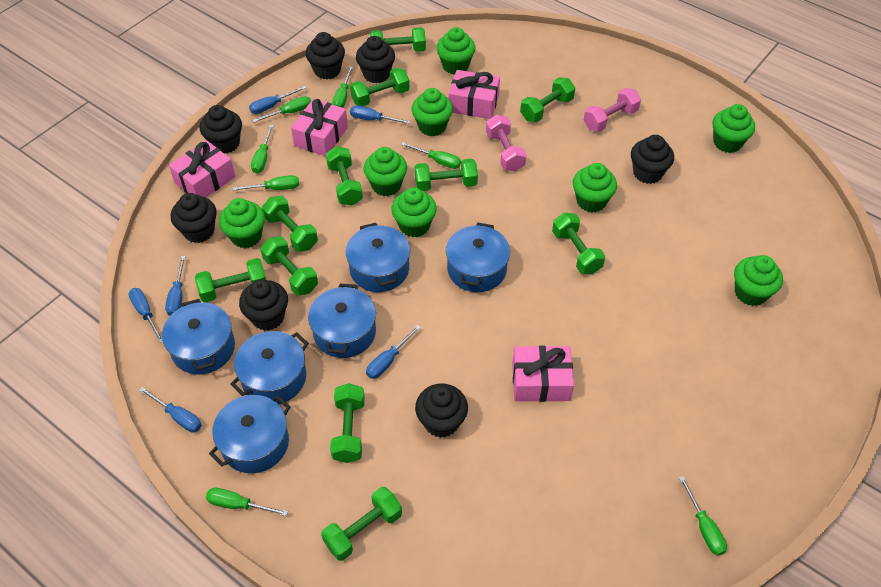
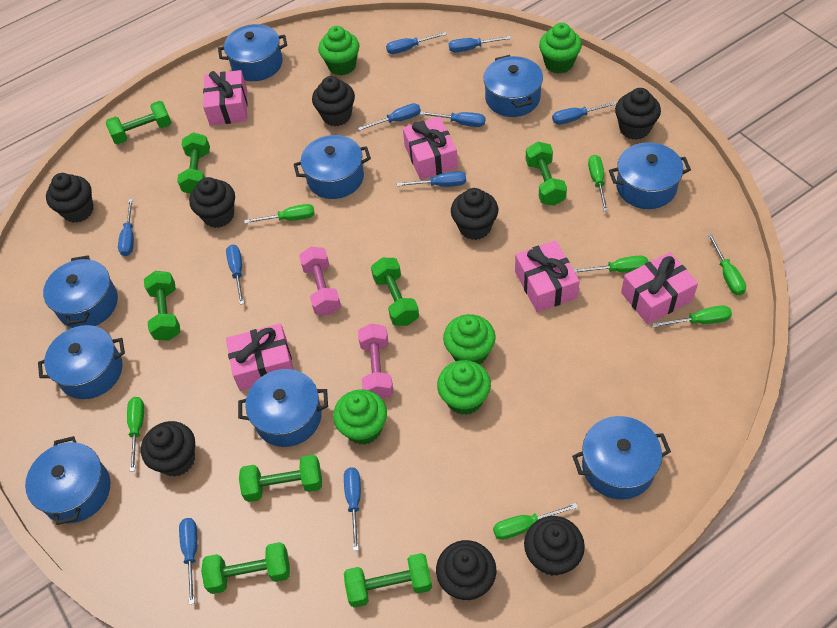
black cupcake: 7 -> 8
blue pot: 6 -> 9
blue screwdriver: 6 -> 10
green cupcake: 8 -> 5
green dumbbell: 11 -> 8
pink gift: 4 -> 5

